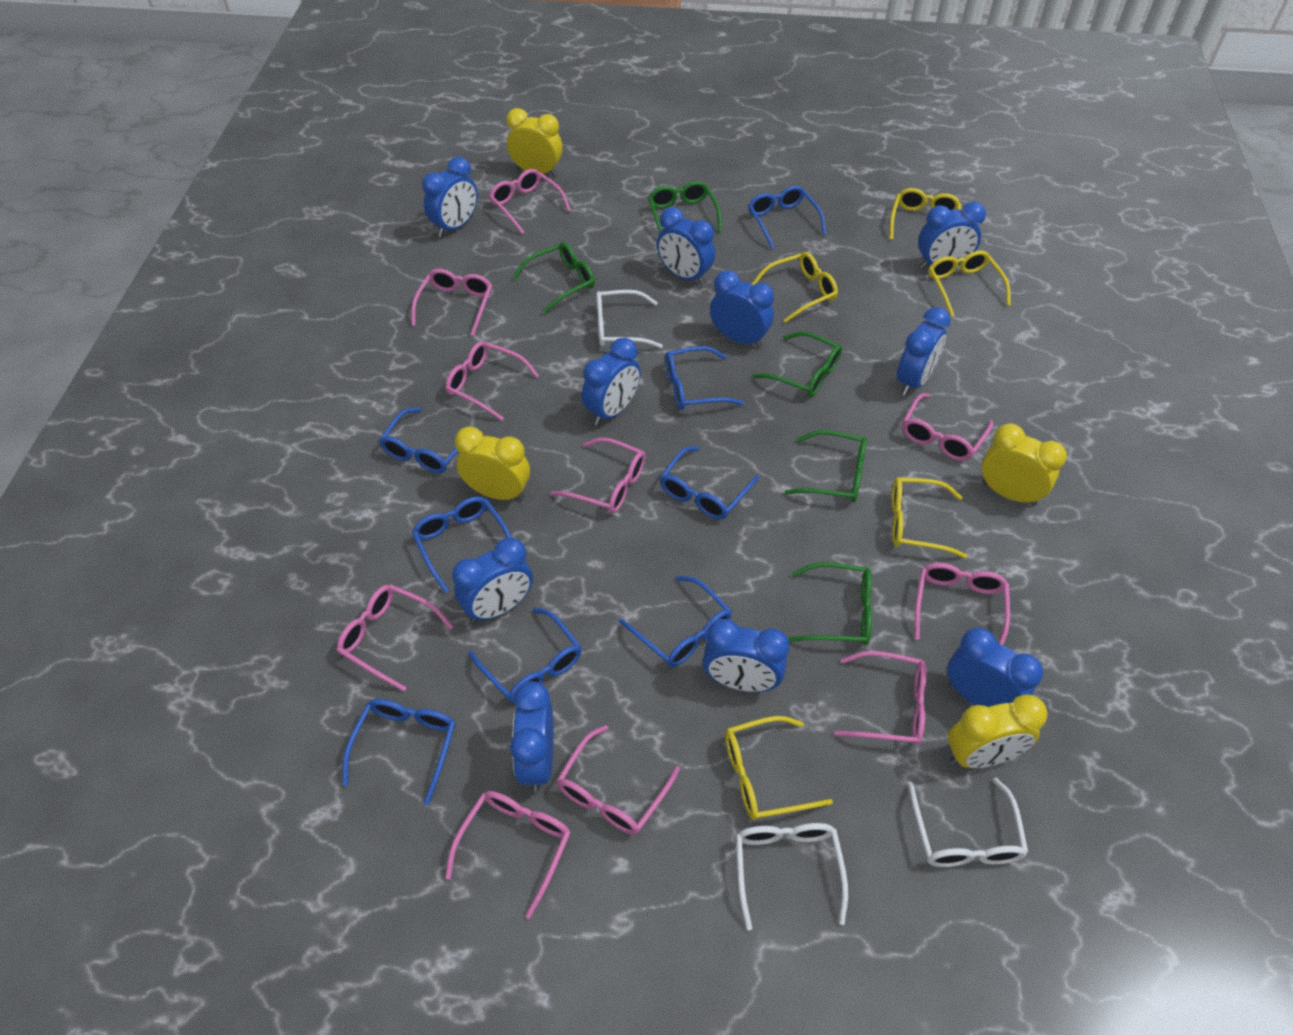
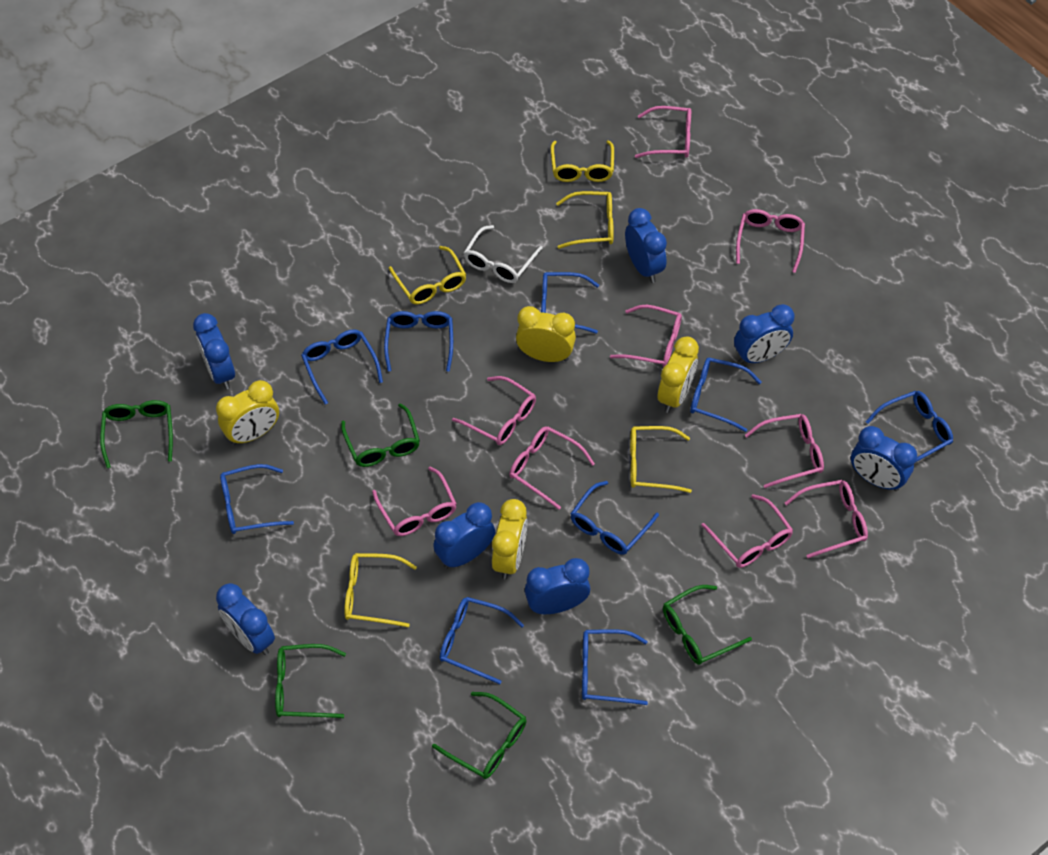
blue clock: 10 -> 7
blue glasses: 8 -> 9
pink glasses: 10 -> 9
white glasses: 3 -> 1

